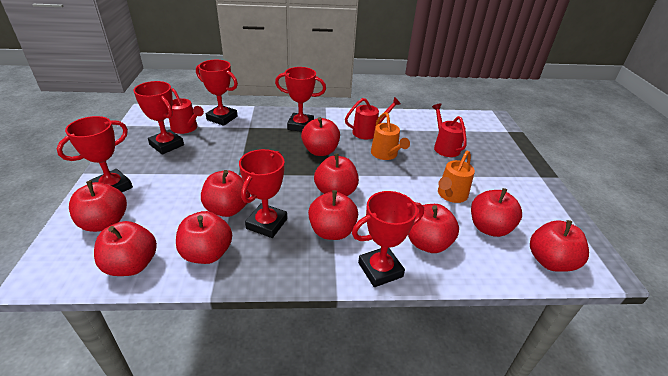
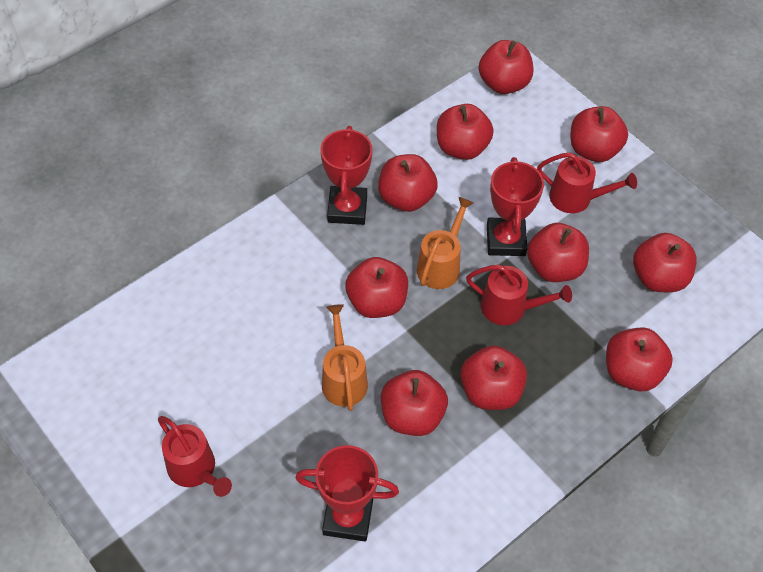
red trophy: 6 -> 3

